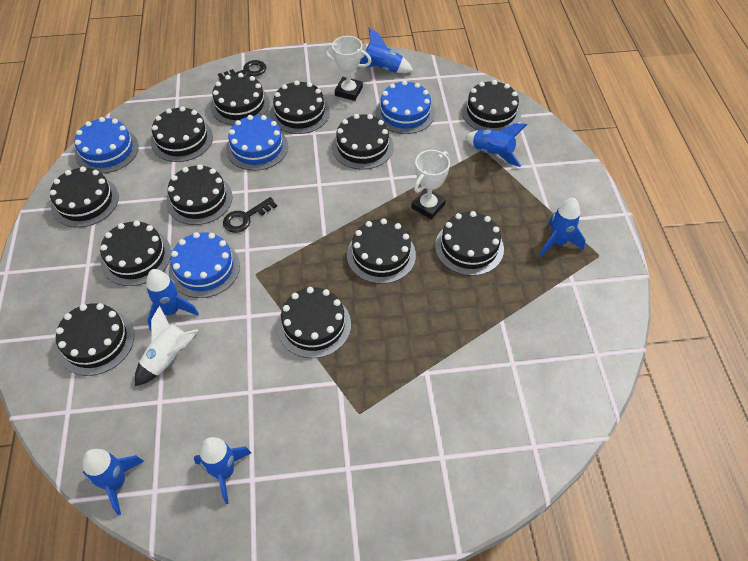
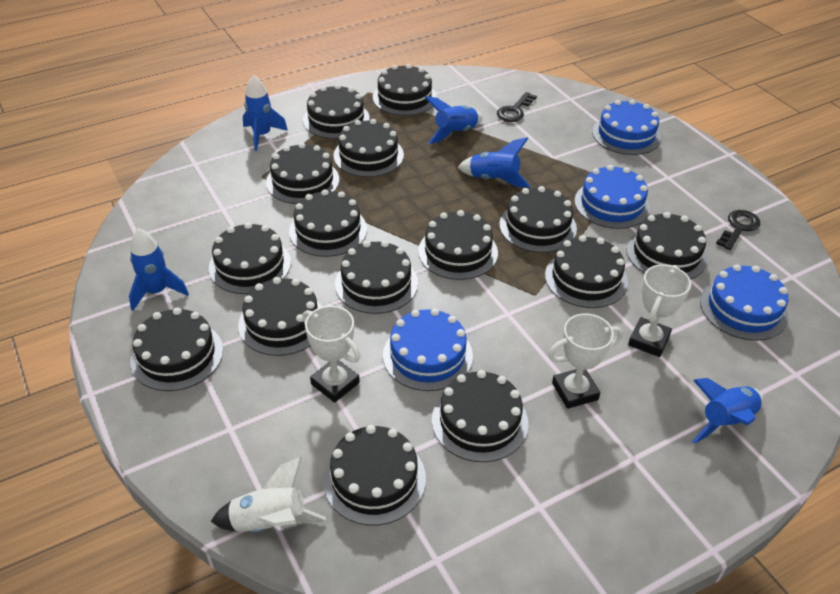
black cake: 12 -> 15
blue rocket: 6 -> 5
white trophy: 2 -> 3

